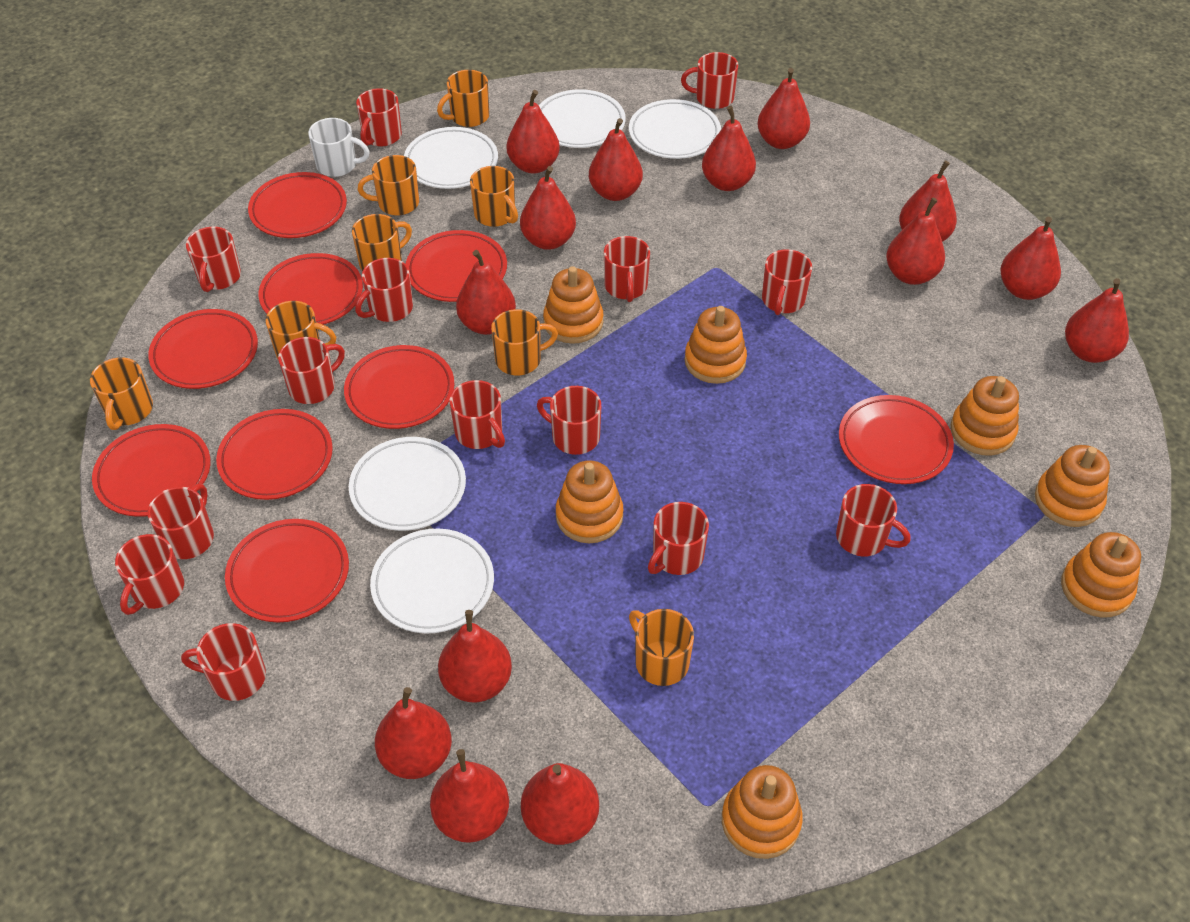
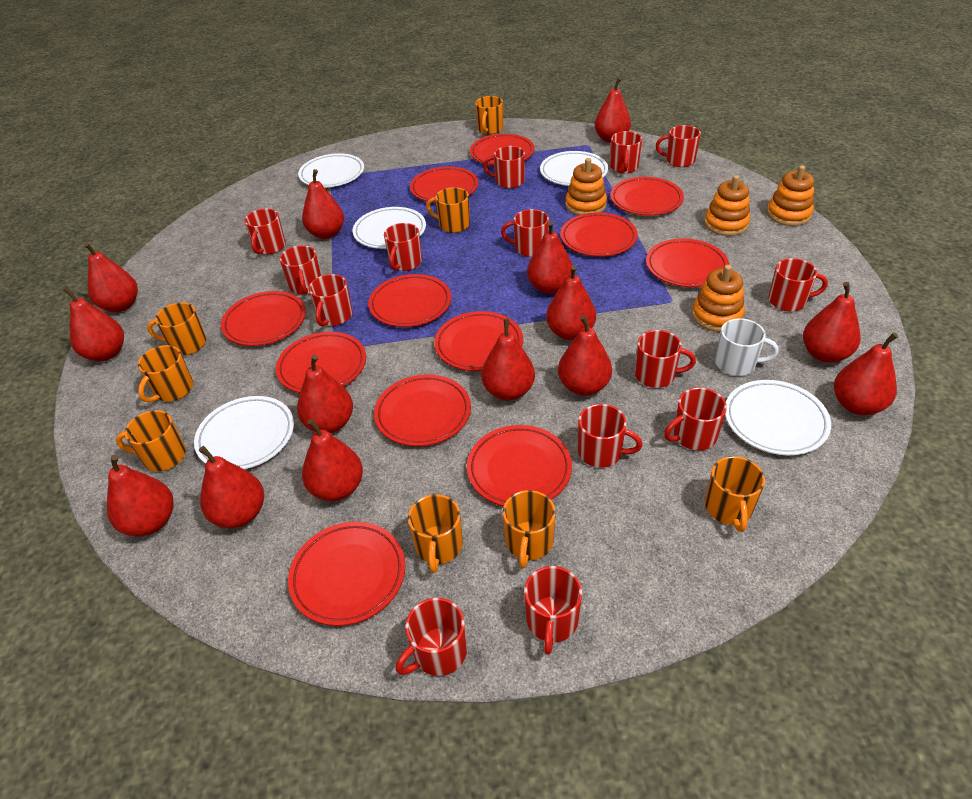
orange stacking toy: 7 -> 4
red plate: 9 -> 12

